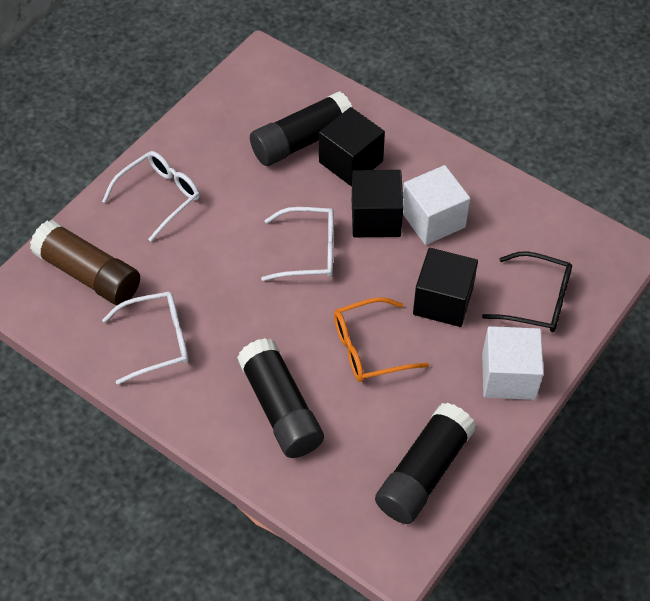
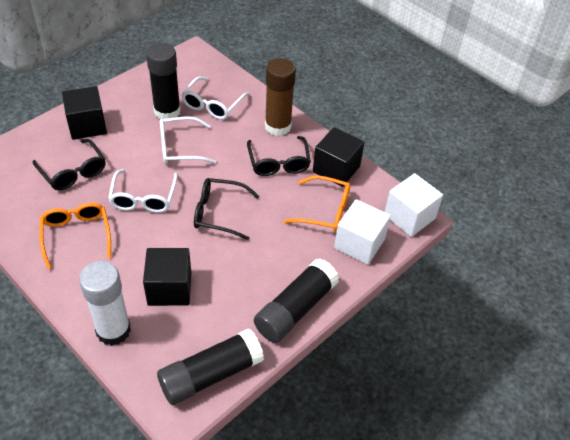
black glasses: 1 -> 3
orange glasses: 1 -> 2
white glue stick: 0 -> 1

